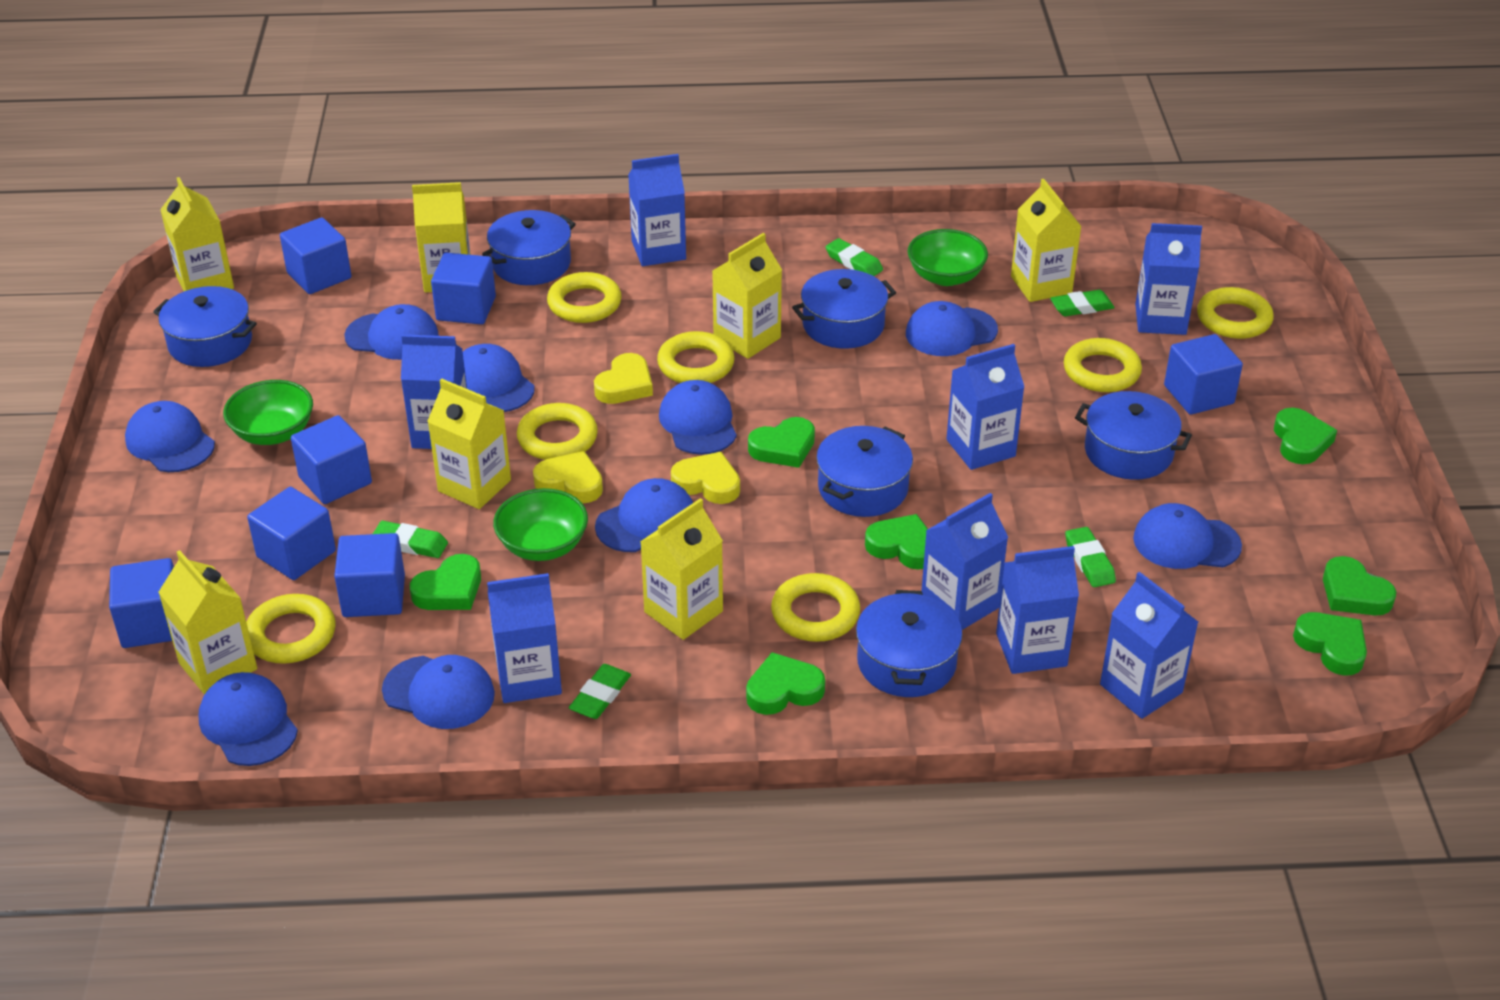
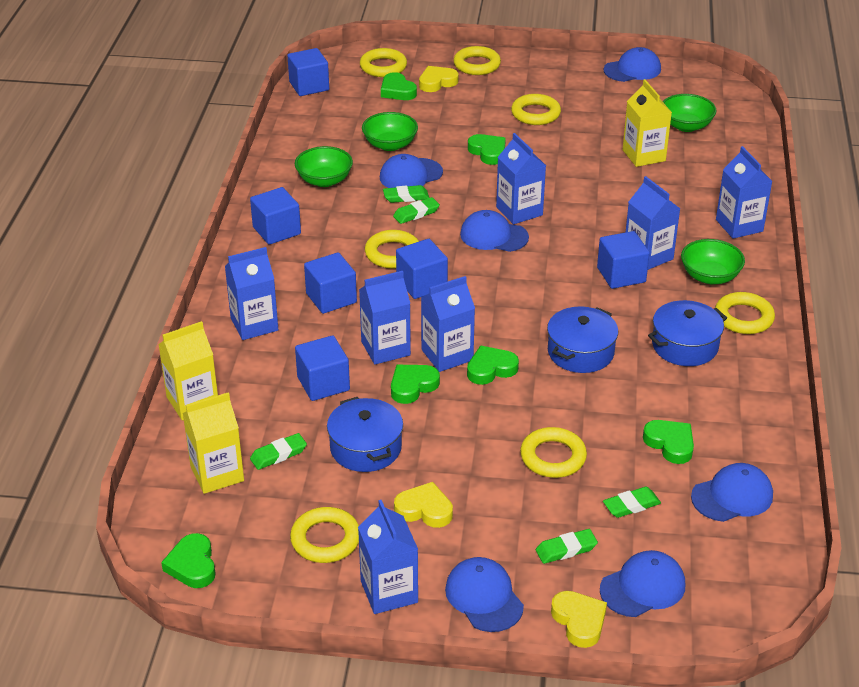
blue cap: 9 -> 6
blue carton: 8 -> 7
blue cube: 7 -> 6
blue pot: 6 -> 3
green bowl: 3 -> 4
green heart: 7 -> 6
yellow carton: 7 -> 3

